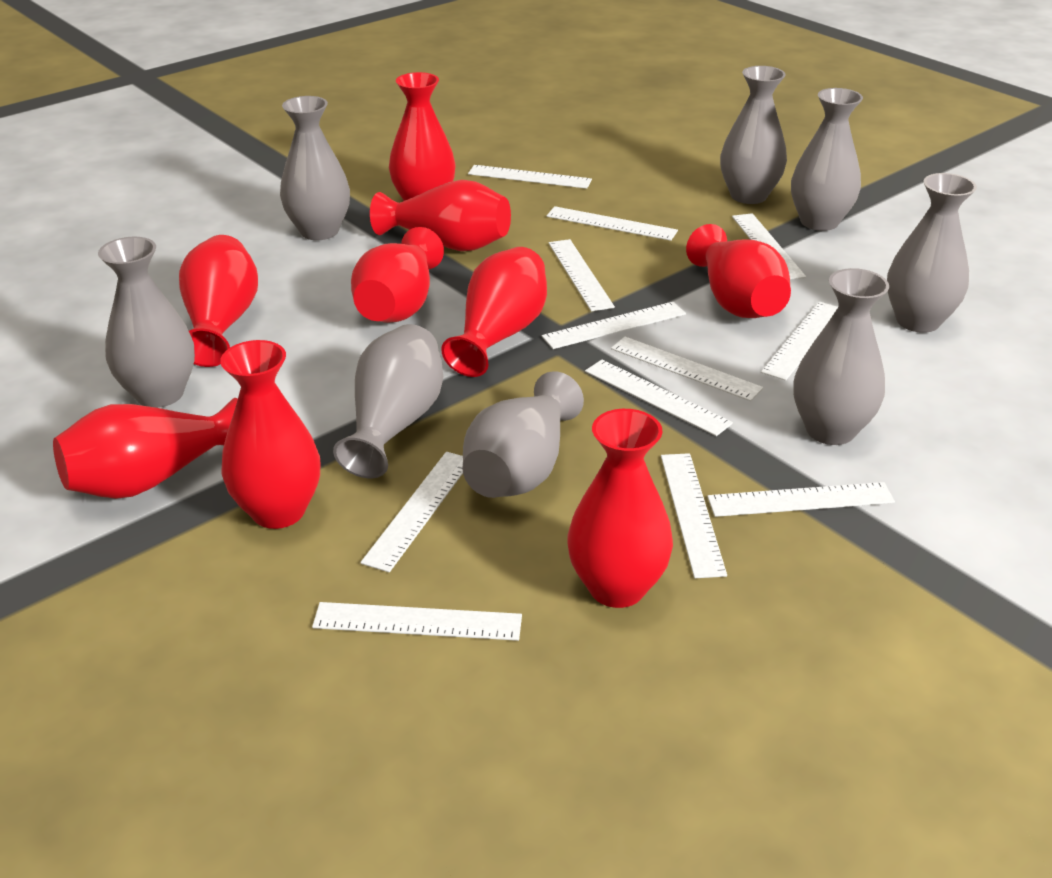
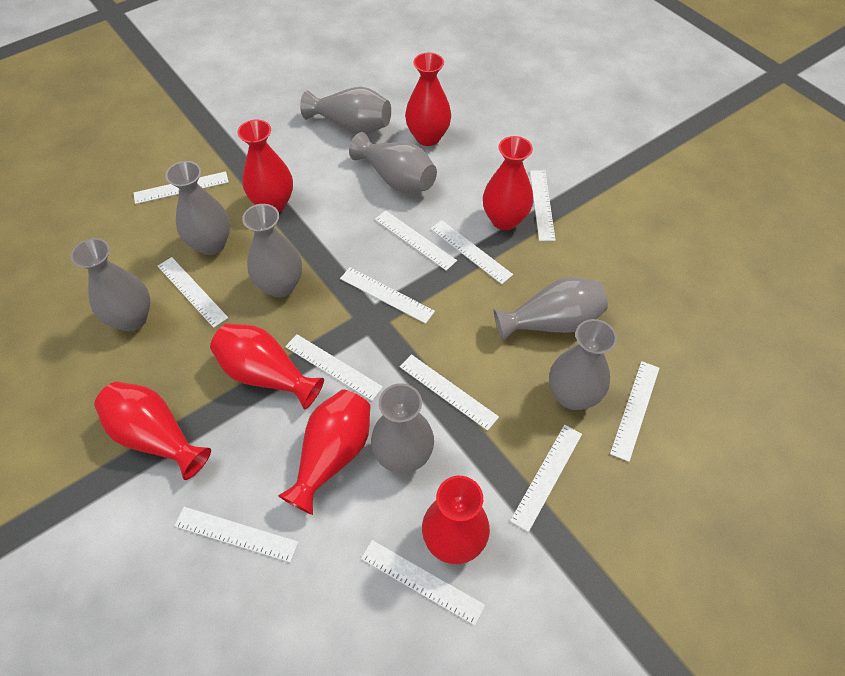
red vase: 9 -> 7

